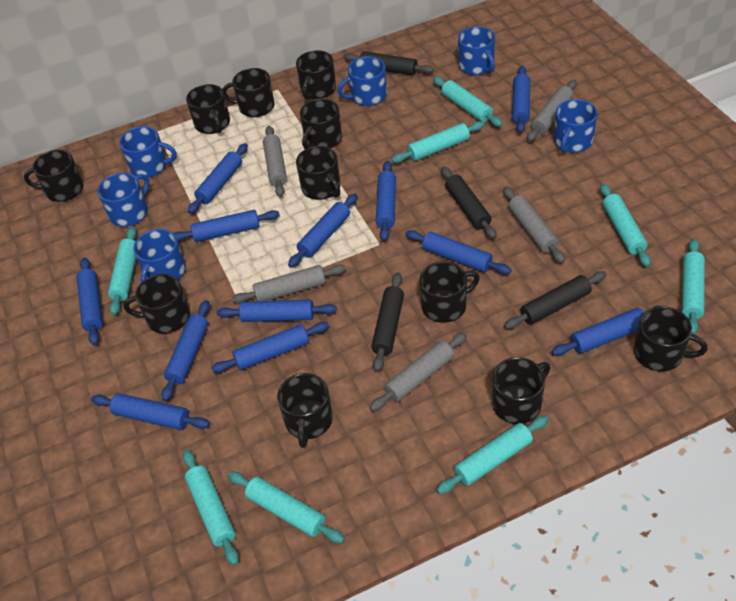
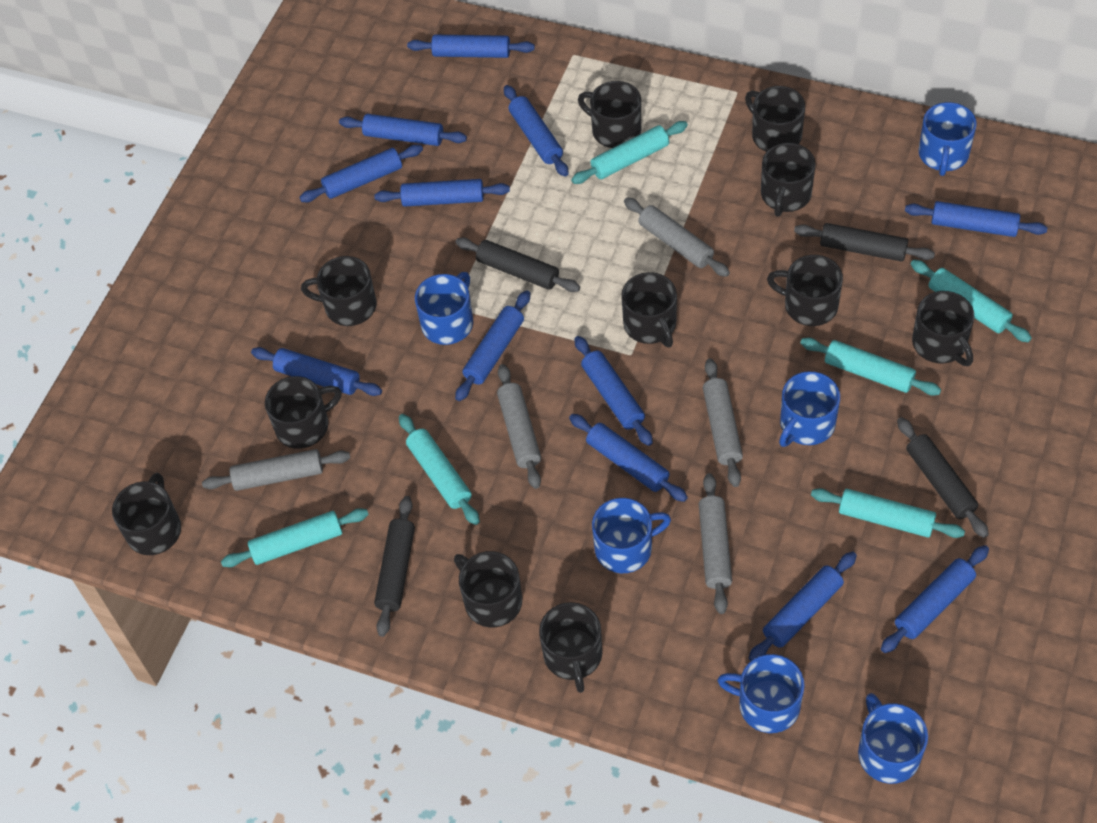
turquoise rolling pin: 8 -> 6

